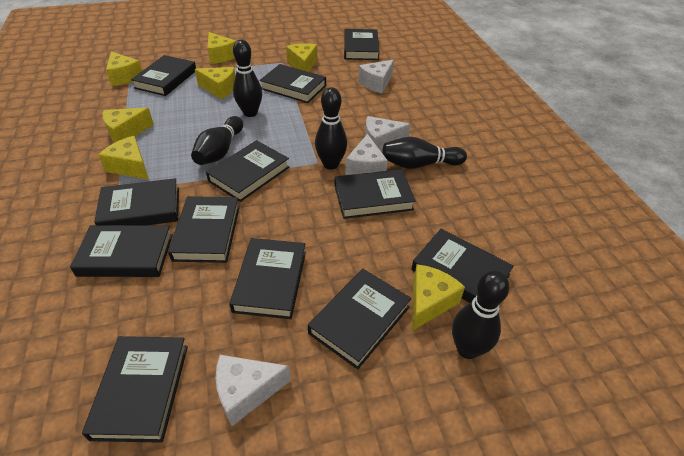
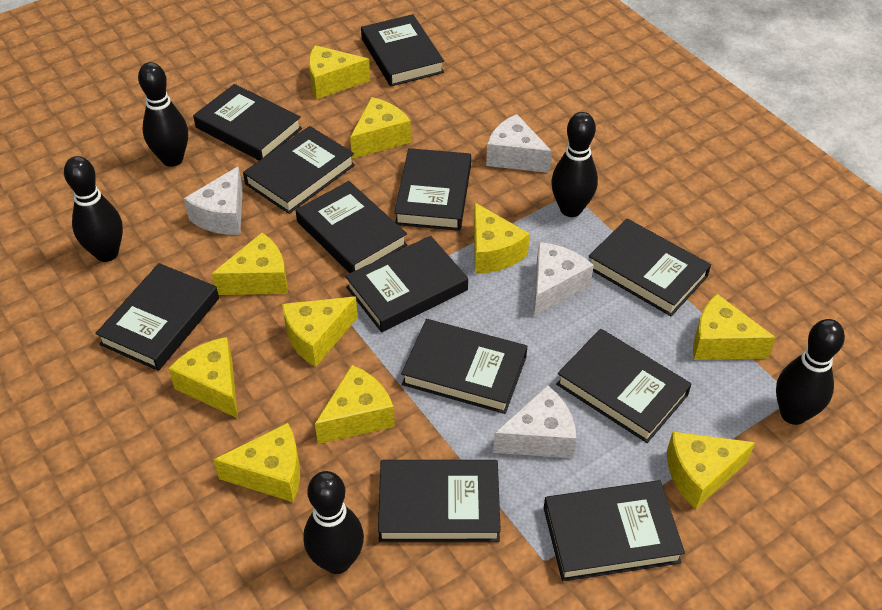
yellow cheese: 7 -> 10

